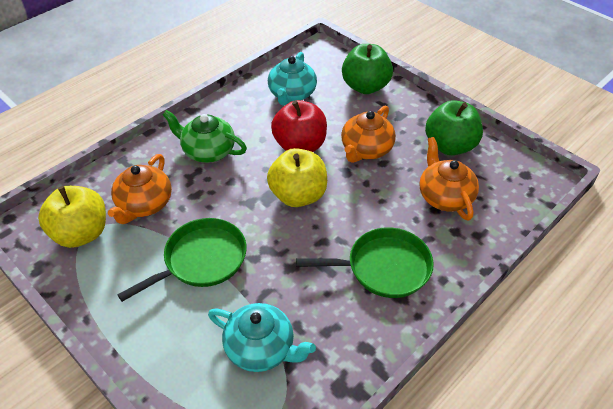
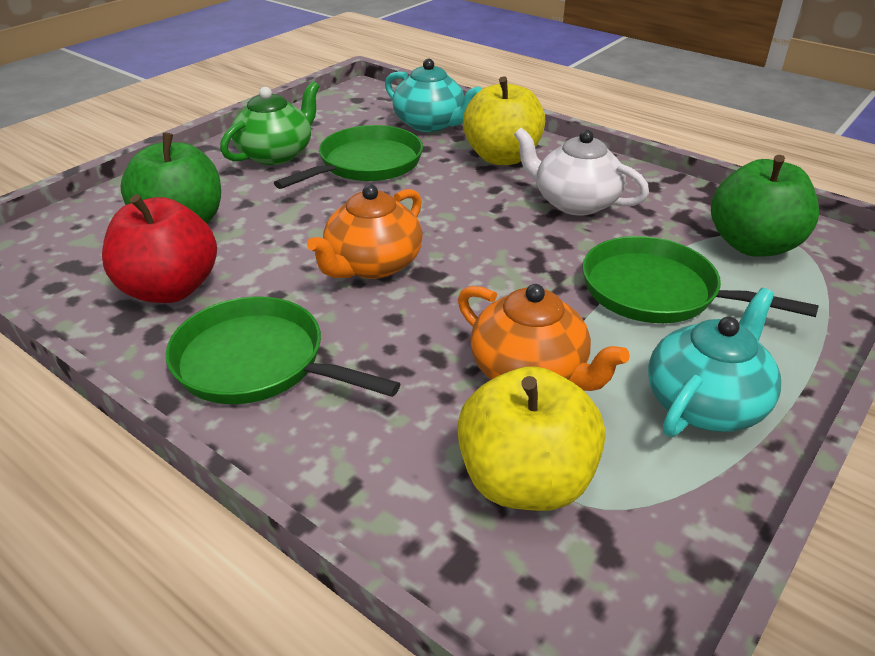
green pan: 2 -> 3
orange teapot: 3 -> 2
white teapot: 0 -> 1

